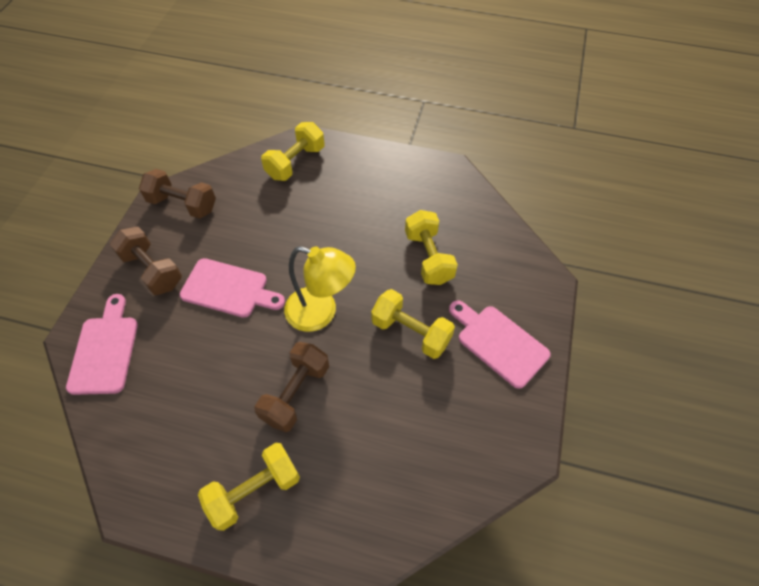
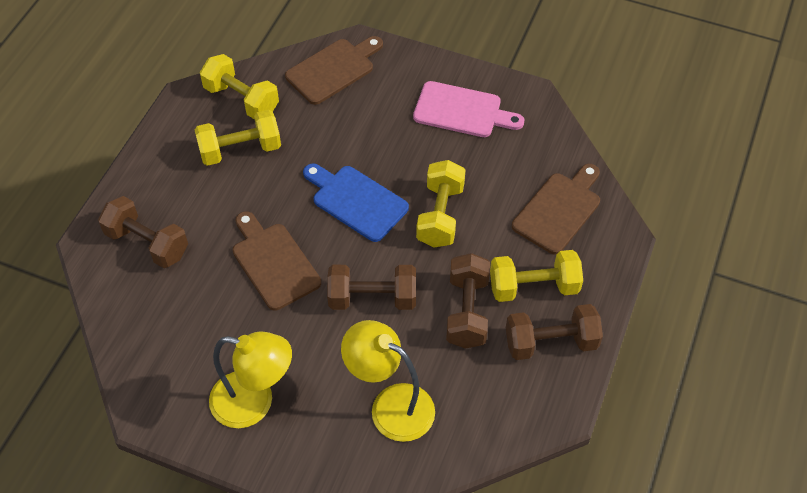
blue cutting board: 0 -> 1
brown cutting board: 0 -> 3
brown dumbbell: 3 -> 4
pink cutting board: 3 -> 1
yellow lamp: 1 -> 2

